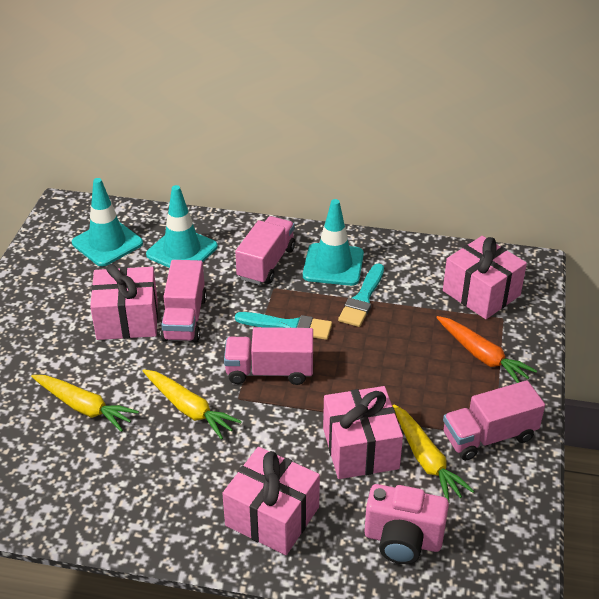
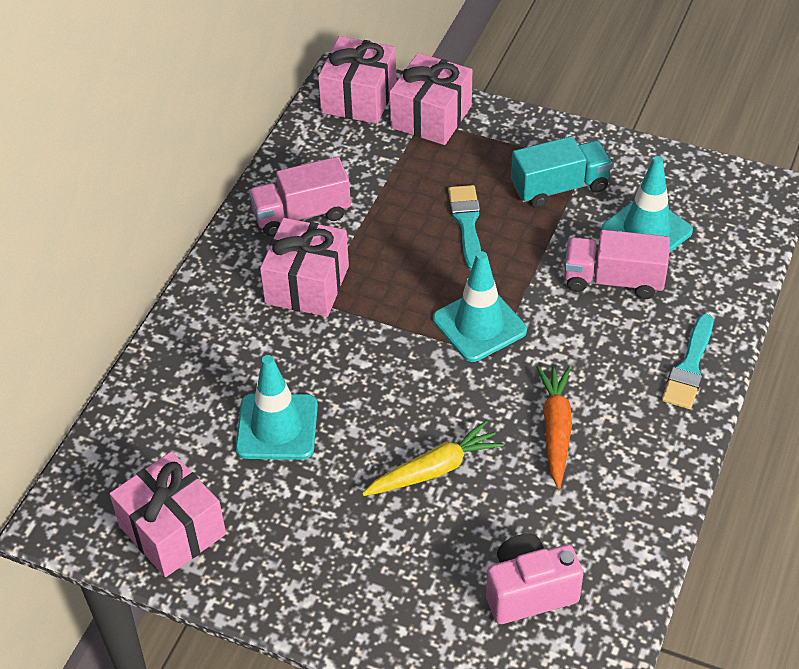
pink truck: 4 -> 2
turquoise truck: 0 -> 1
yellow carrot: 3 -> 1

